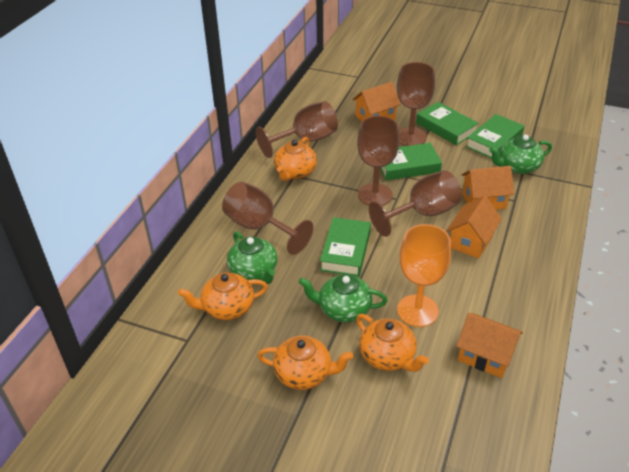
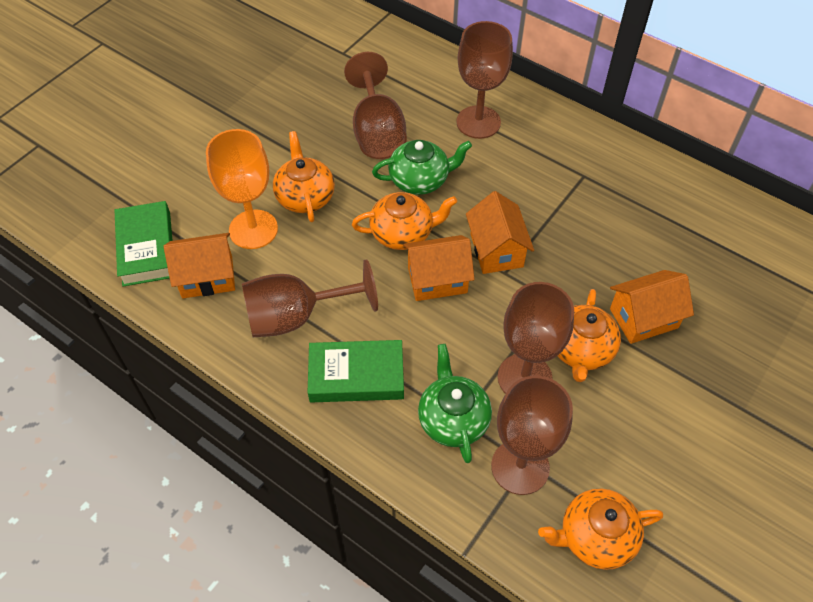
green book: 4 -> 2
green teapot: 3 -> 2

